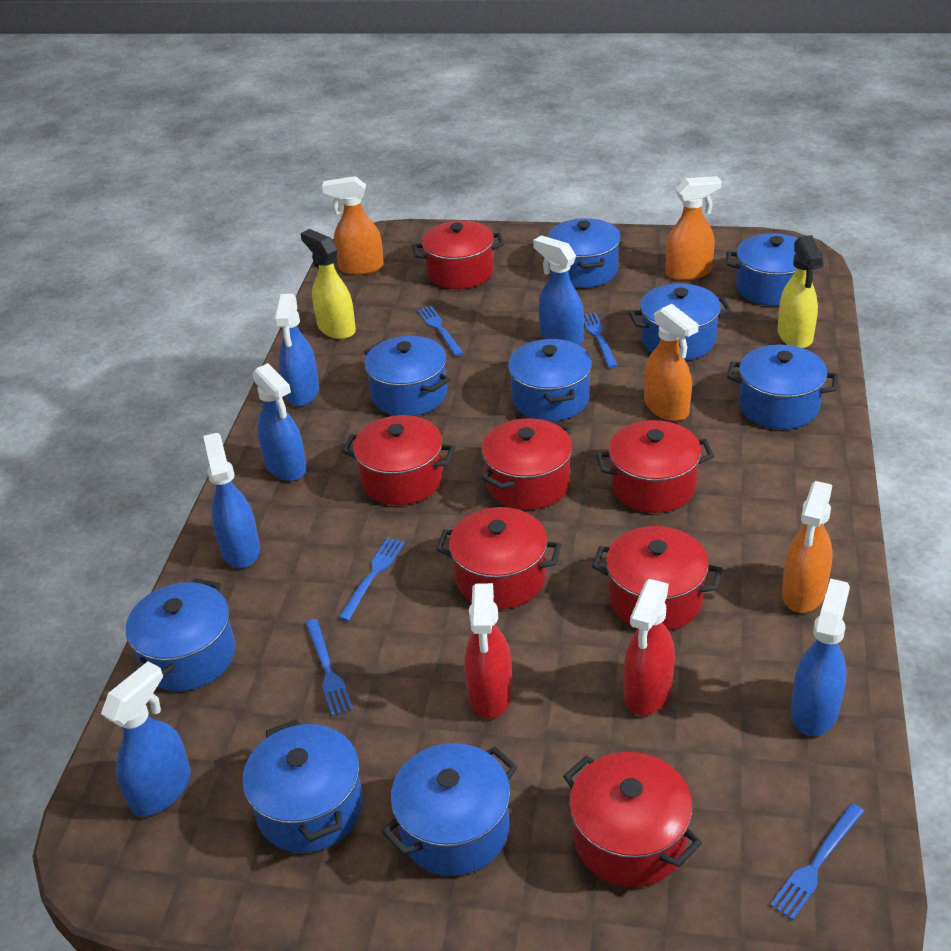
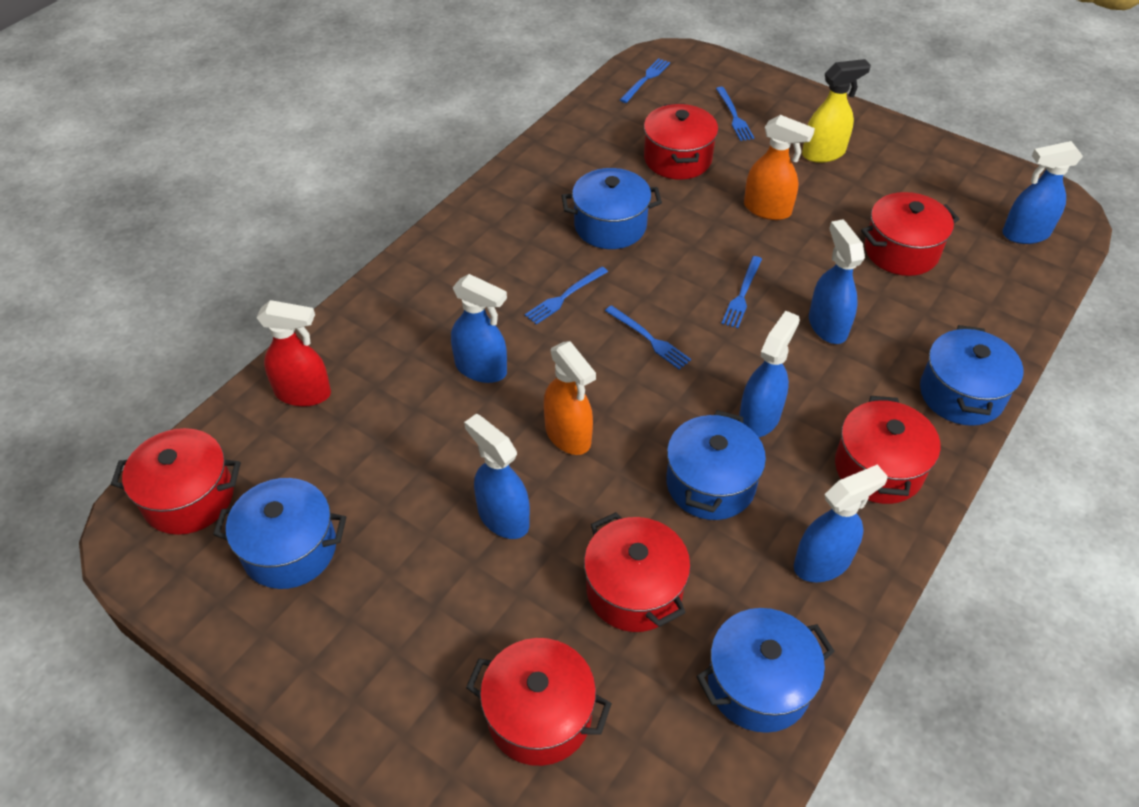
blue pot: 9 -> 5
orange spray bottle: 4 -> 2
red pot: 7 -> 6
red spray bottle: 2 -> 1
yellow spray bottle: 2 -> 1

